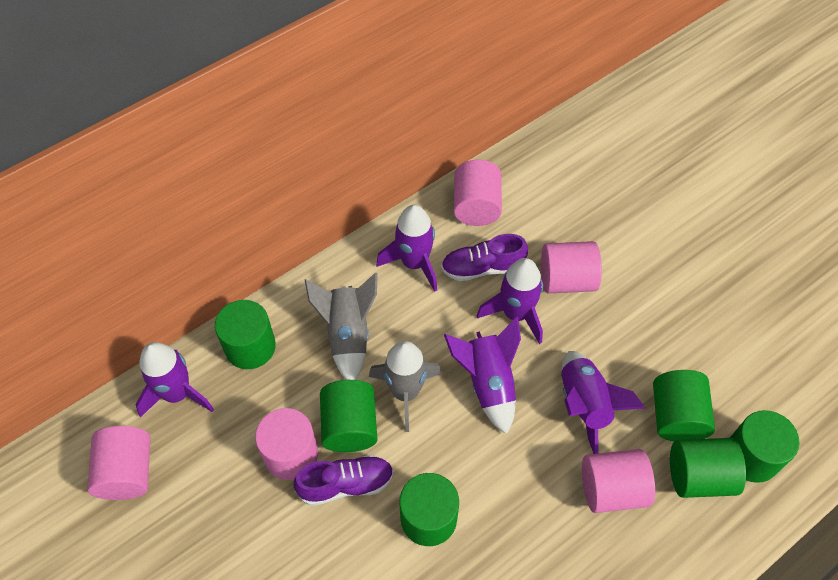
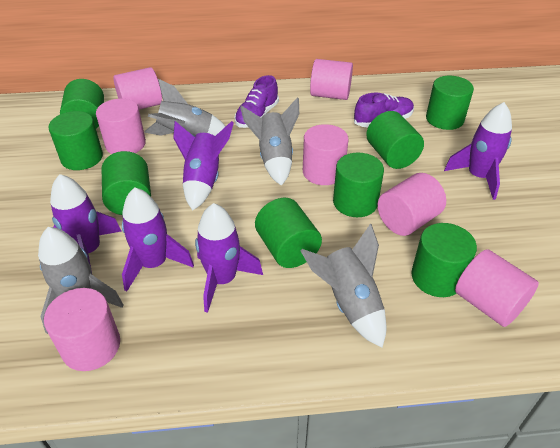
green cylinder: 6 -> 8
grey rocket: 2 -> 4
pink cylinder: 5 -> 7

